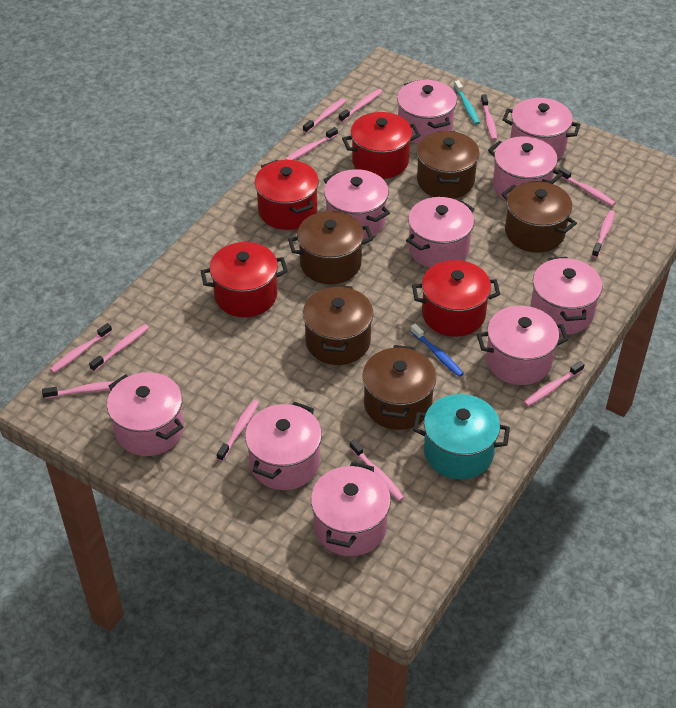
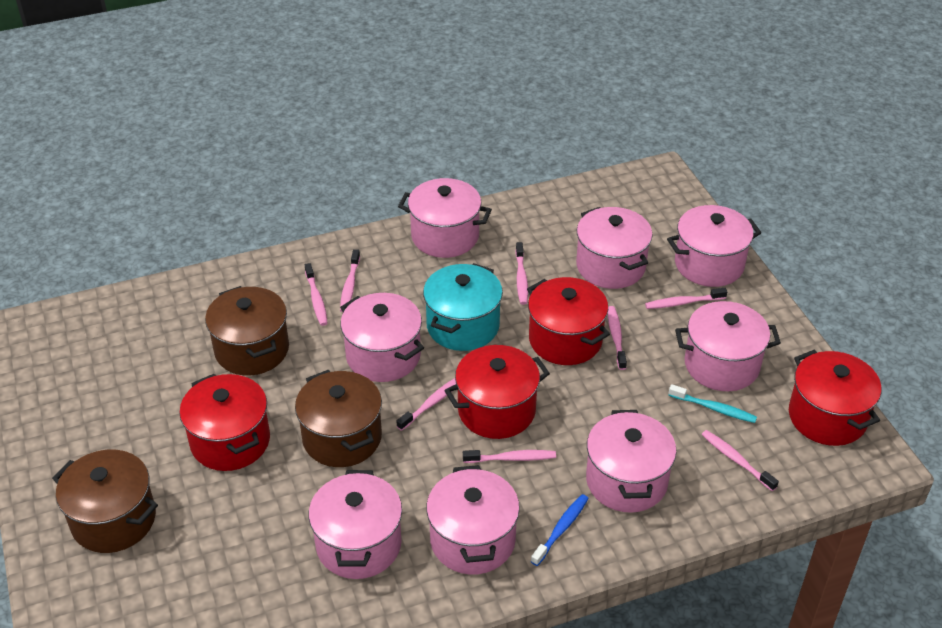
brown pot: 5 -> 3
pink pot: 10 -> 8
pink toothbrush: 12 -> 8

